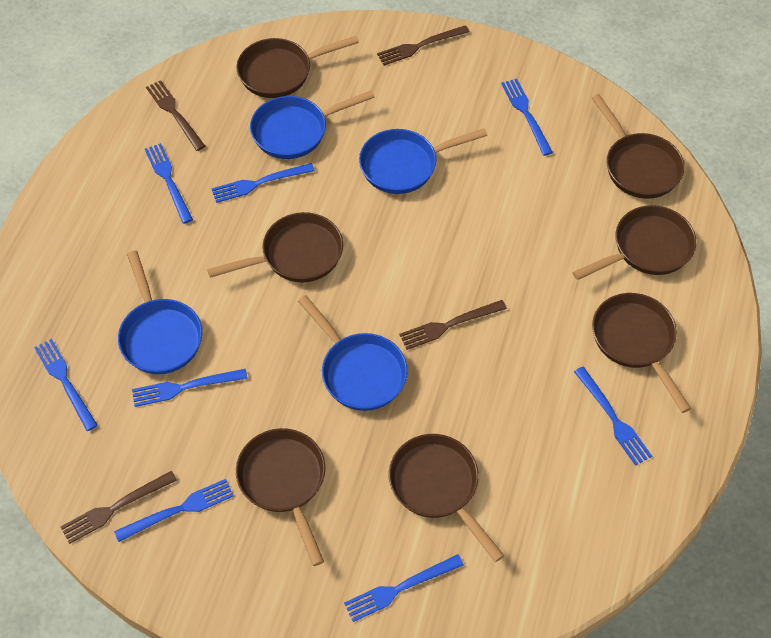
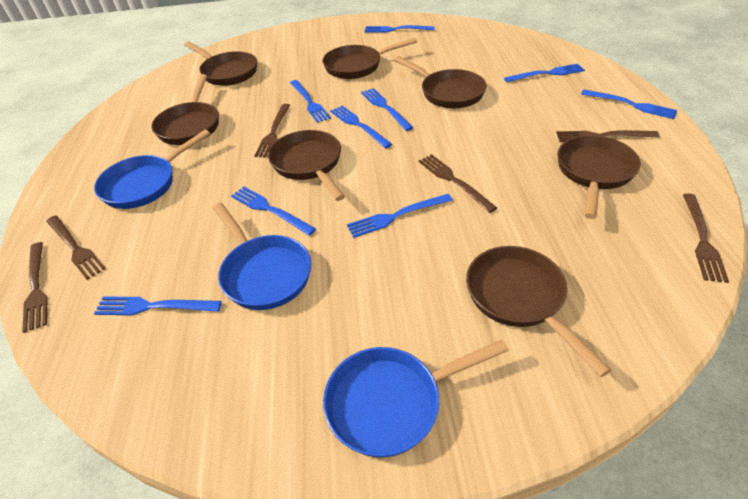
blue fork: 8 -> 9
blue pan: 4 -> 3
brown fork: 4 -> 6

